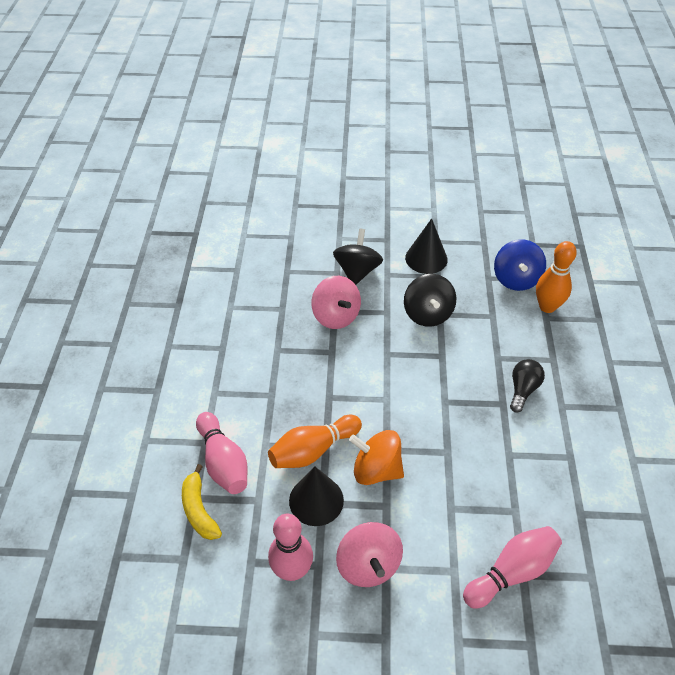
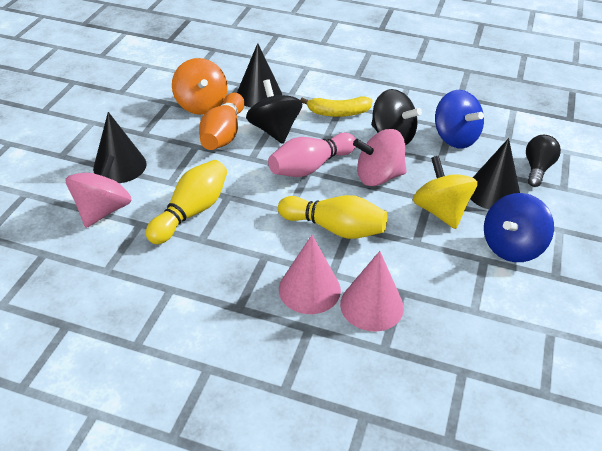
black cone: 2 -> 3
blue spinning top: 1 -> 2
orange bowling pin: 2 -> 1
pink bowling pin: 3 -> 1
pink cone: 0 -> 2
yellow bowling pin: 0 -> 2
yellow spinning top: 0 -> 1

